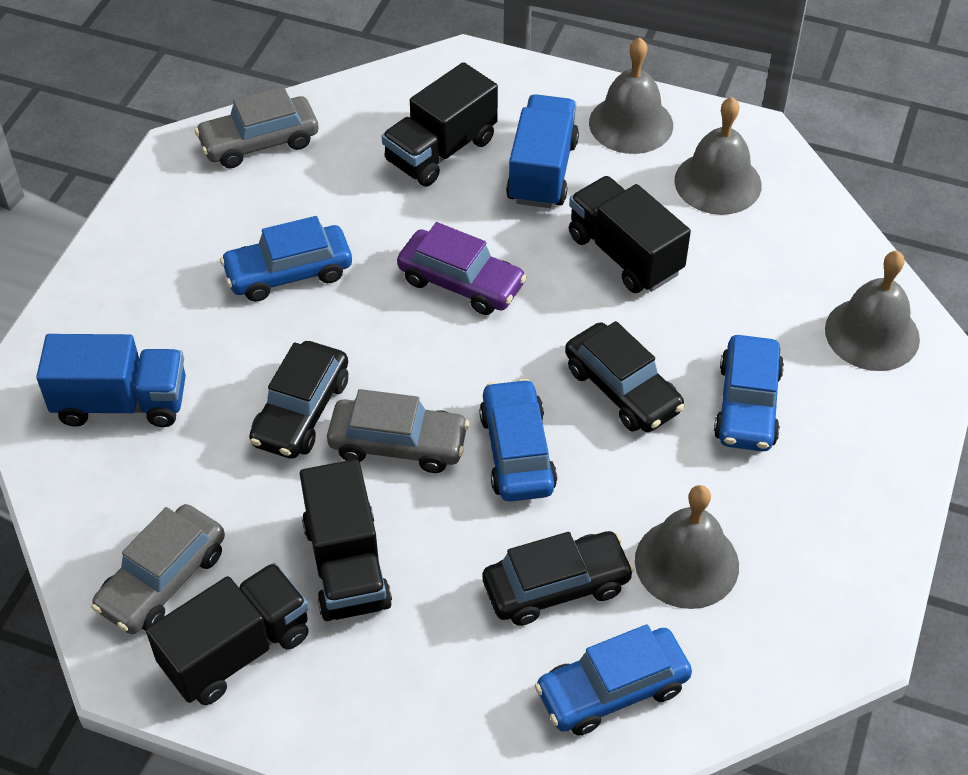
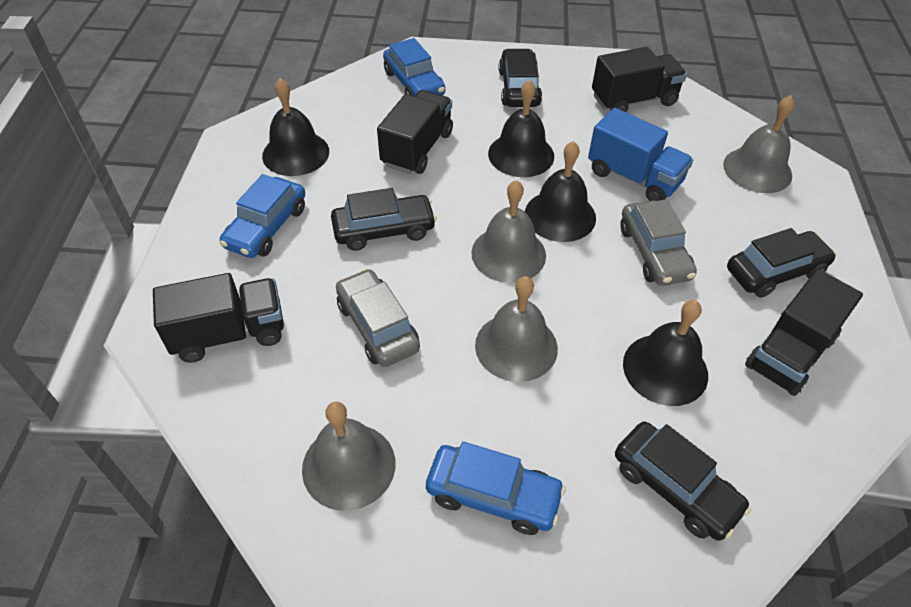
black bell: 0 -> 4
black car: 3 -> 4
blue car: 4 -> 3
blue truck: 2 -> 1
grey car: 3 -> 2
purple car: 1 -> 0

